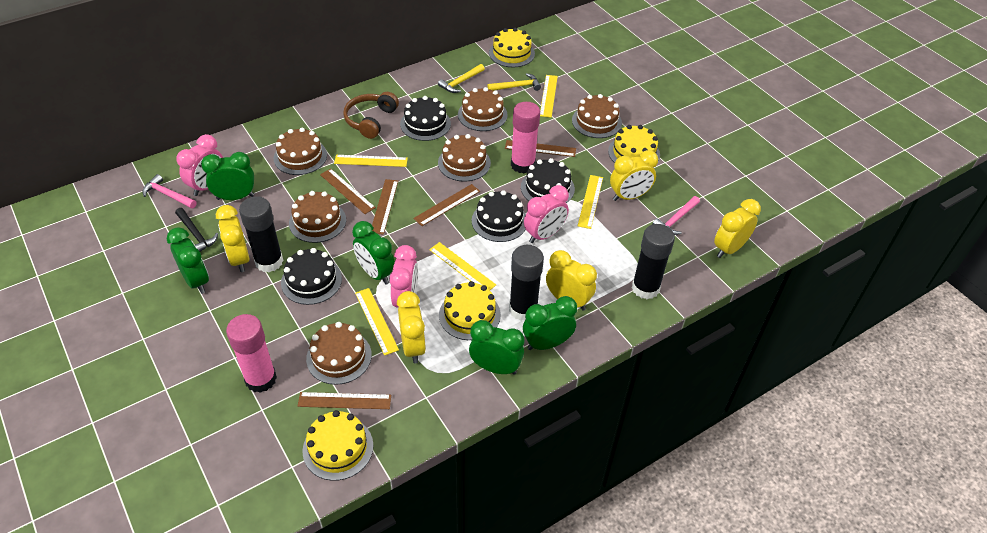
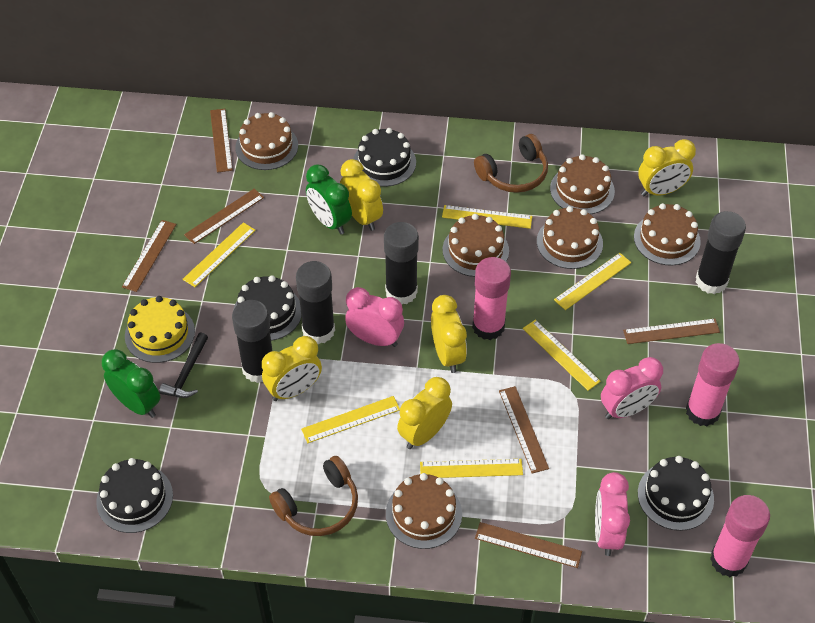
black glue stick: 3 -> 4
brown headphones: 1 -> 2
brown ruler: 5 -> 6
green clock: 5 -> 2
pink glue stick: 2 -> 3
pink hammer: 2 -> 0
yellow cake: 4 -> 1
yellow hammer: 2 -> 0
yellow ruler: 5 -> 6

